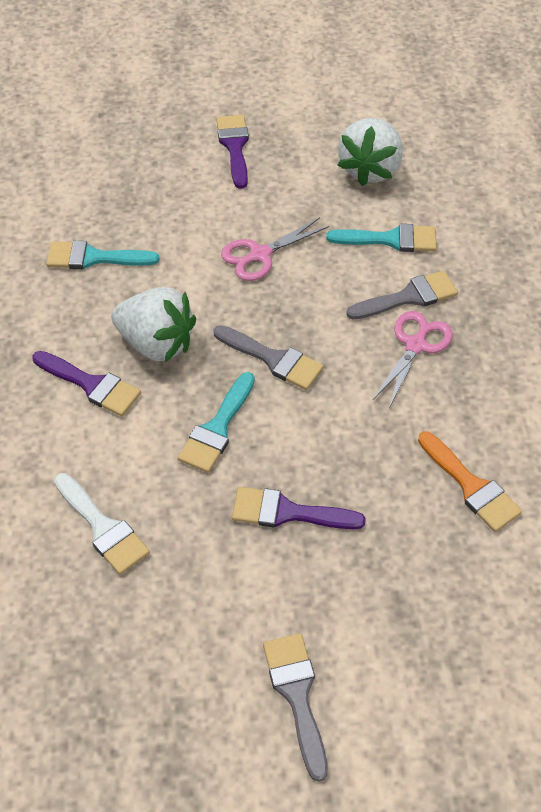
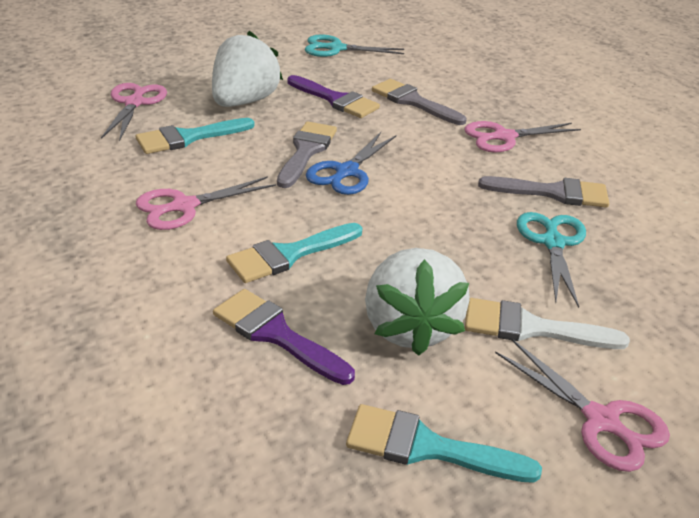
blue scissors: 0 -> 1
orange brush: 1 -> 0
pink scissors: 2 -> 4
purple brush: 3 -> 2
turquoise scissors: 0 -> 2

